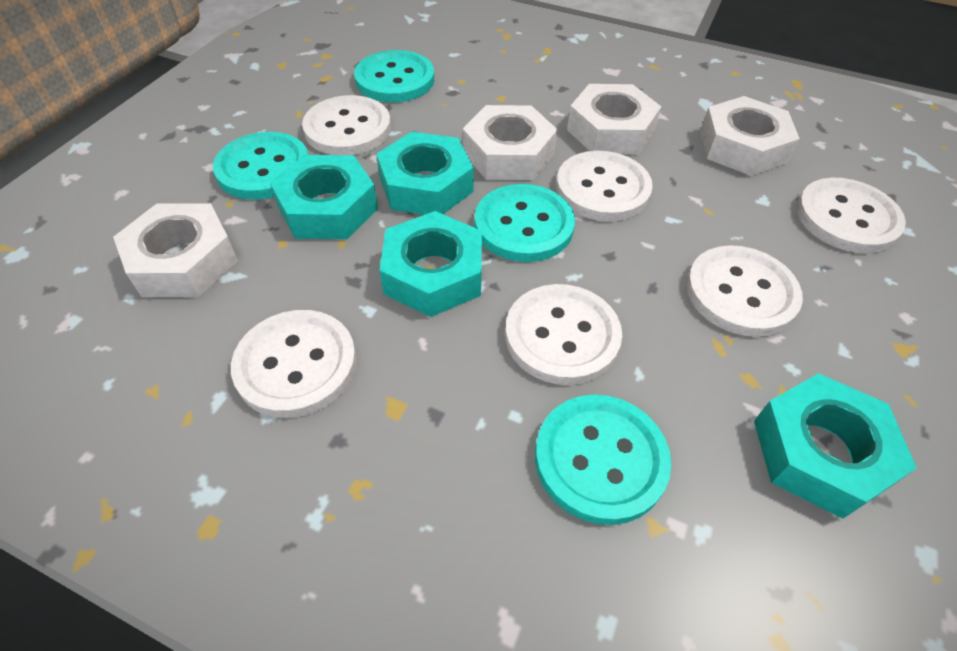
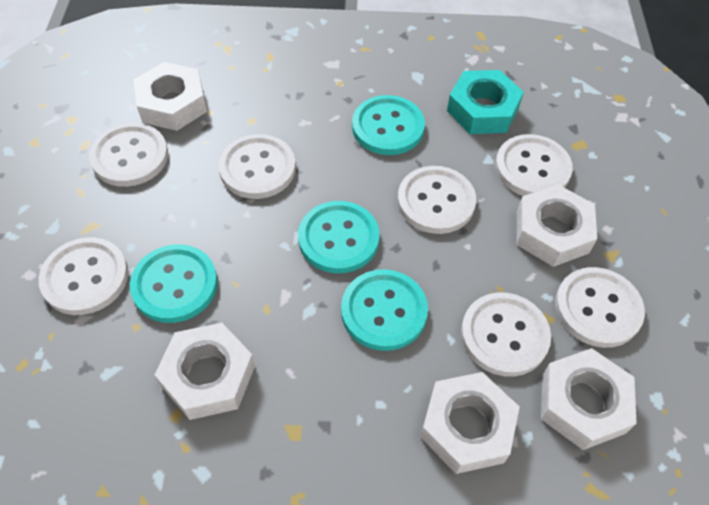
turquoise nut: 4 -> 1
white button: 6 -> 7
white nut: 4 -> 5

